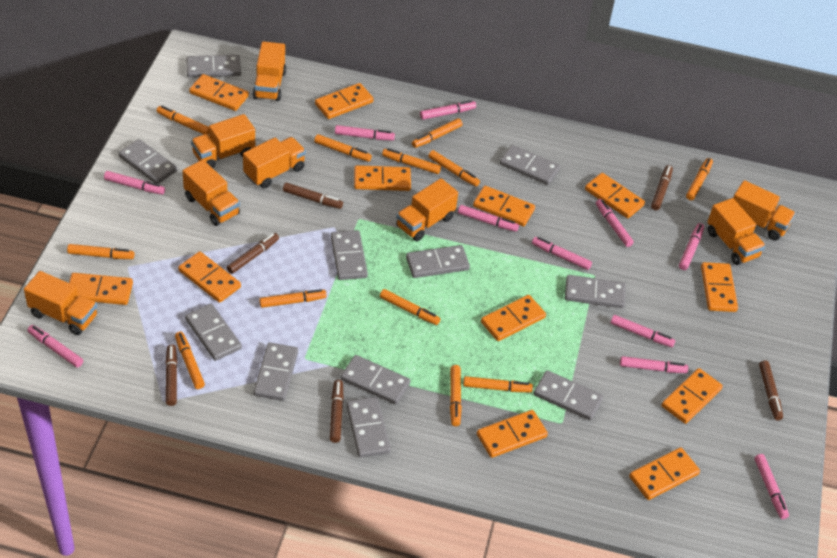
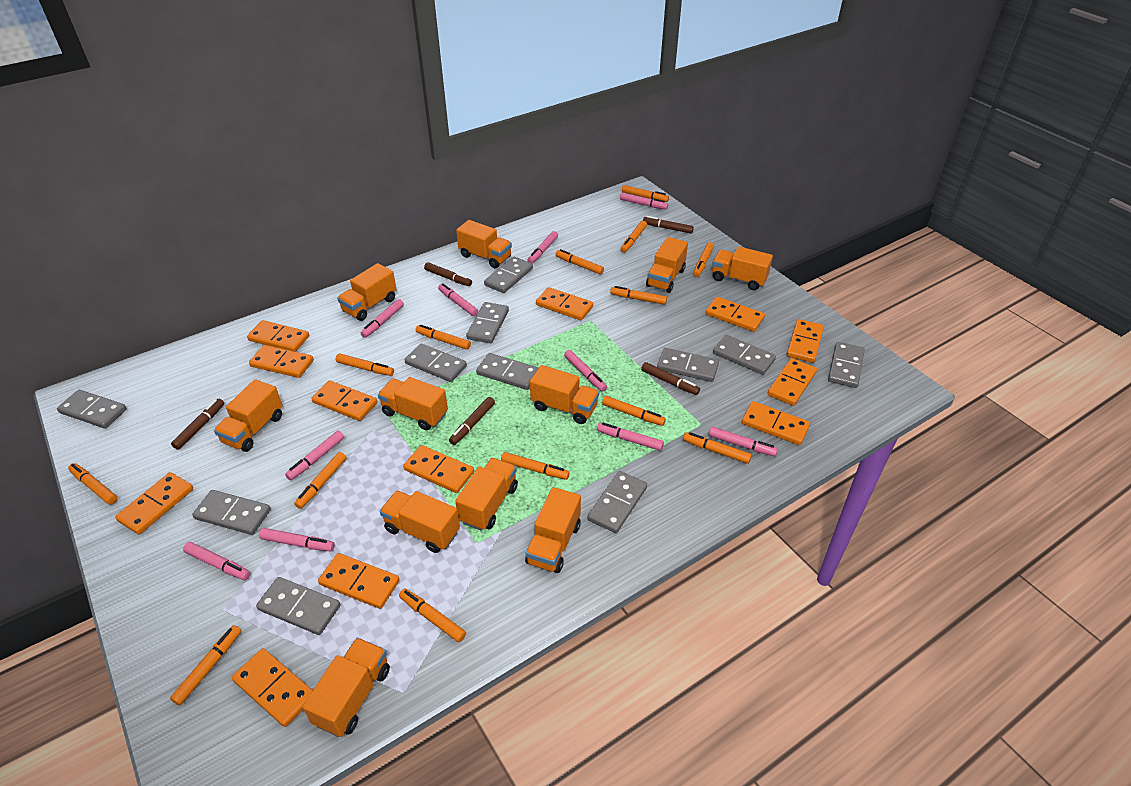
brown marker: 6 -> 5
orange marker: 12 -> 14
orange truck: 8 -> 11
pink marker: 11 -> 10

